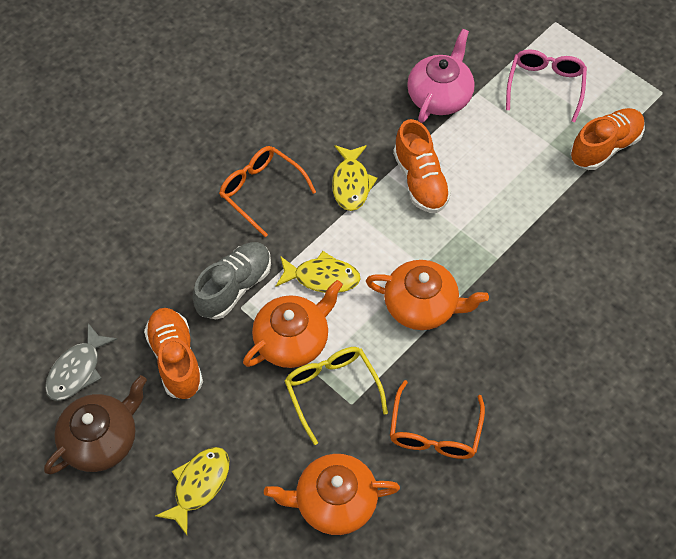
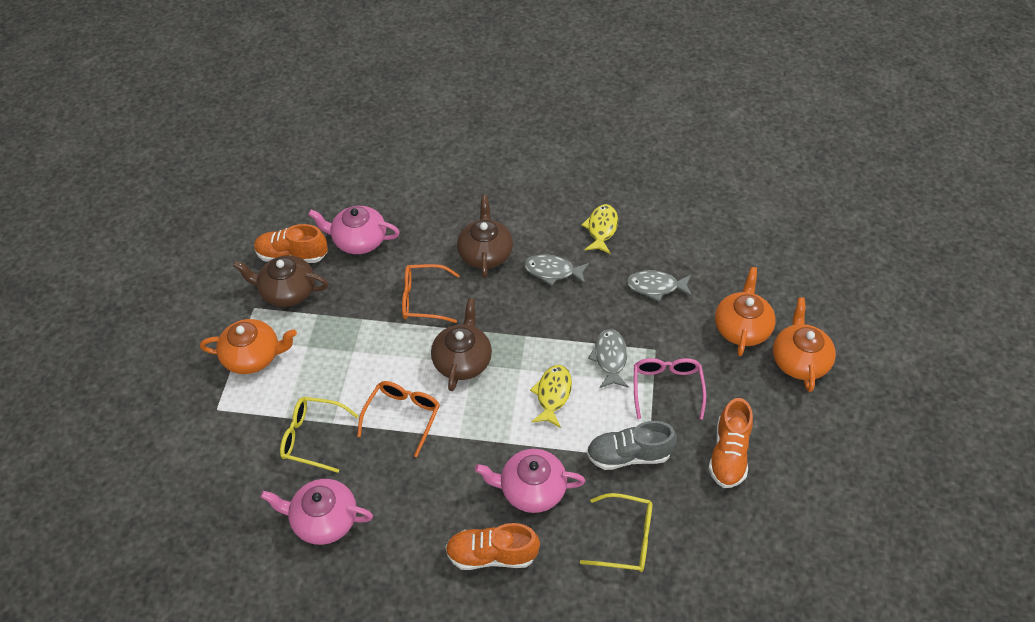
brown teapot: 1 -> 3
grey fish: 1 -> 3
pink teapot: 1 -> 3
yellow fish: 3 -> 2
yellow glasses: 1 -> 2

